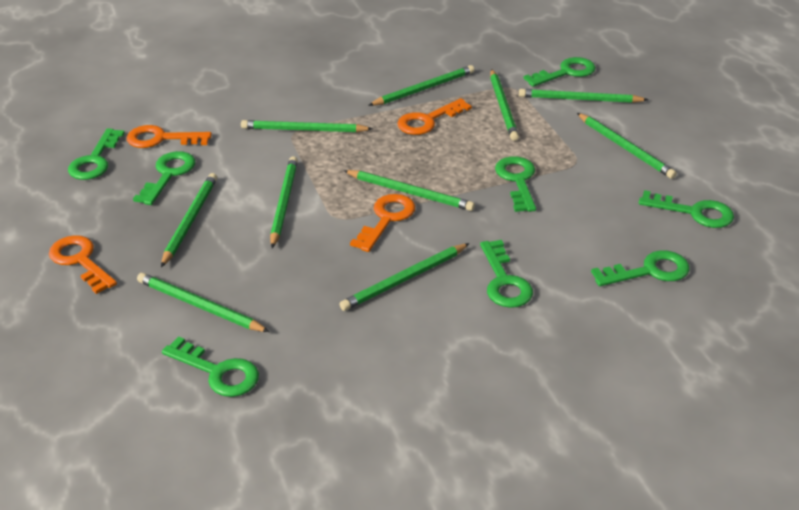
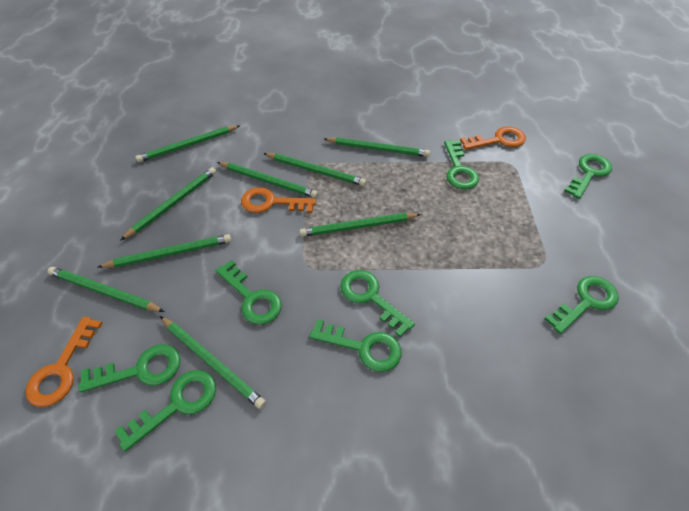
green pencil: 10 -> 9
orange key: 4 -> 3

